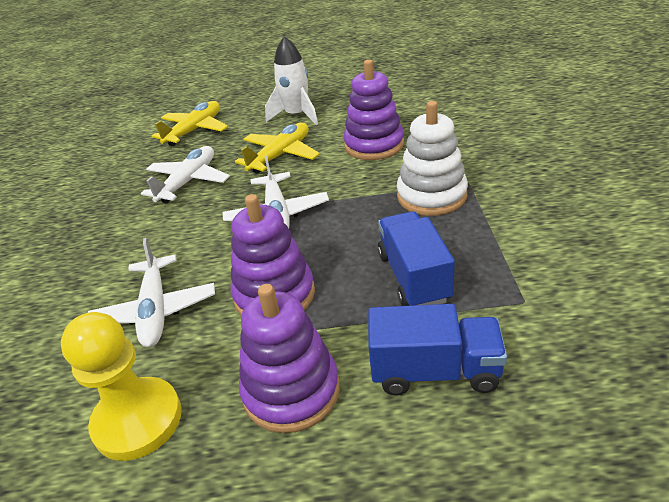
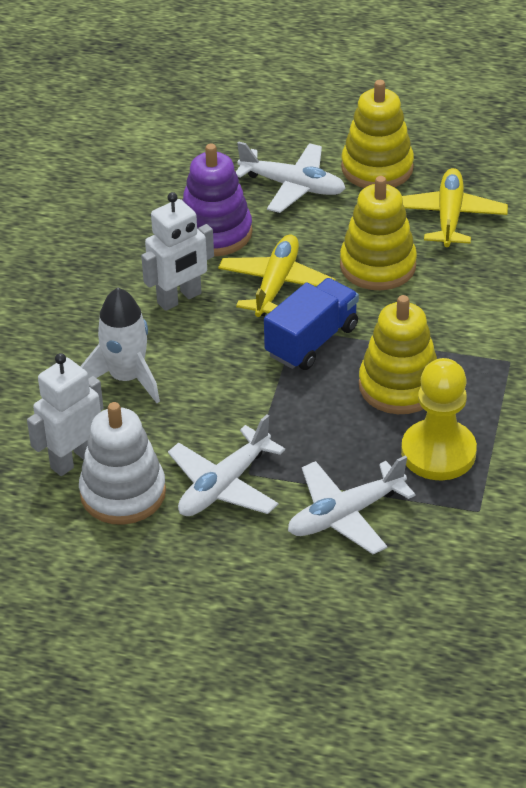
blue truck: 2 -> 1
purple stacking toy: 3 -> 1
white robot: 0 -> 2
yellow stacking toy: 0 -> 3

